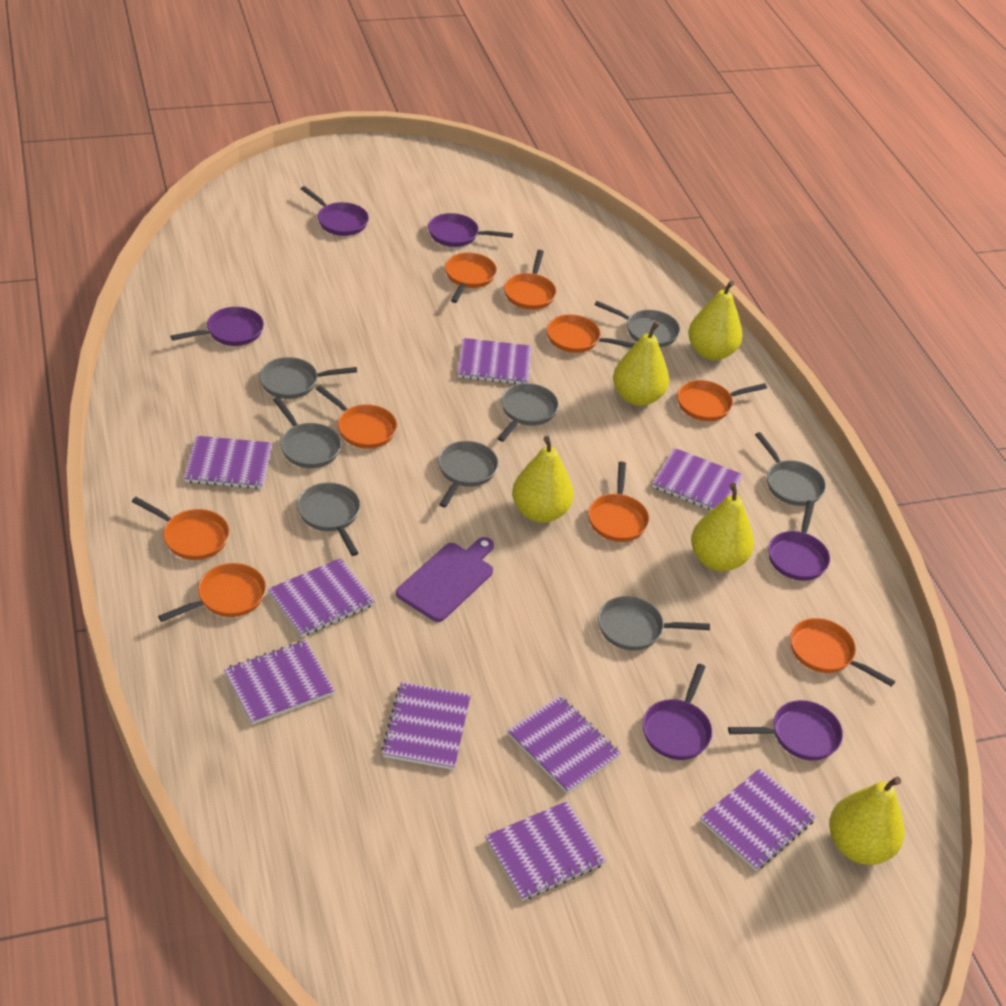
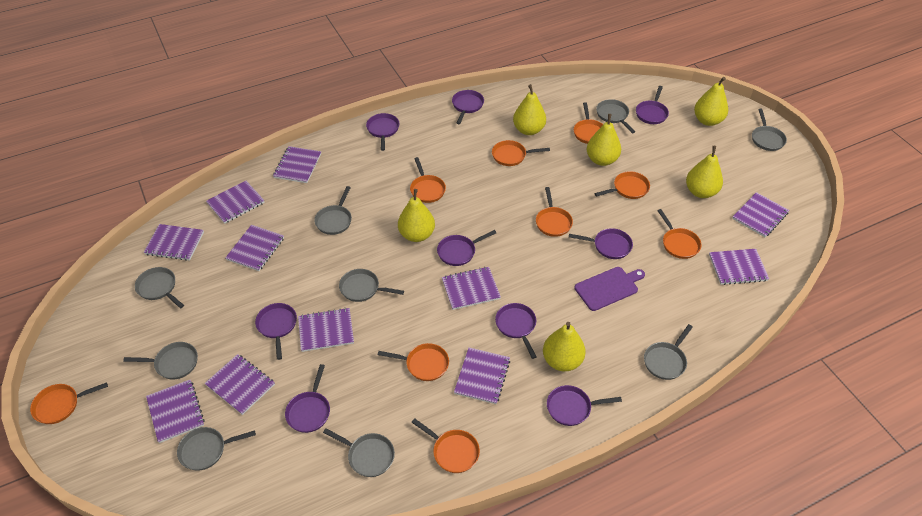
grey pan: 8 -> 9
purple notebook: 9 -> 11
purple pan: 6 -> 9
yellow pear: 5 -> 6

